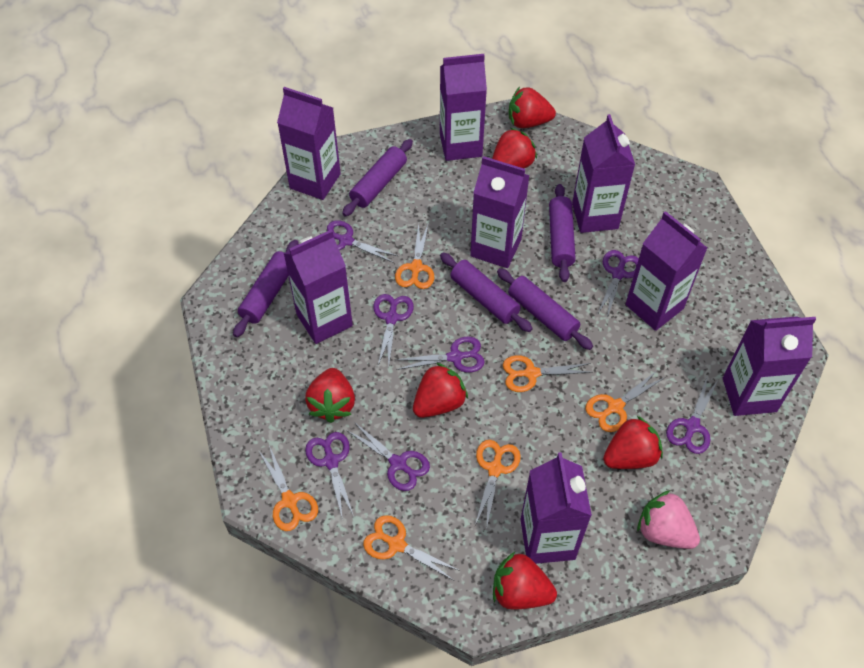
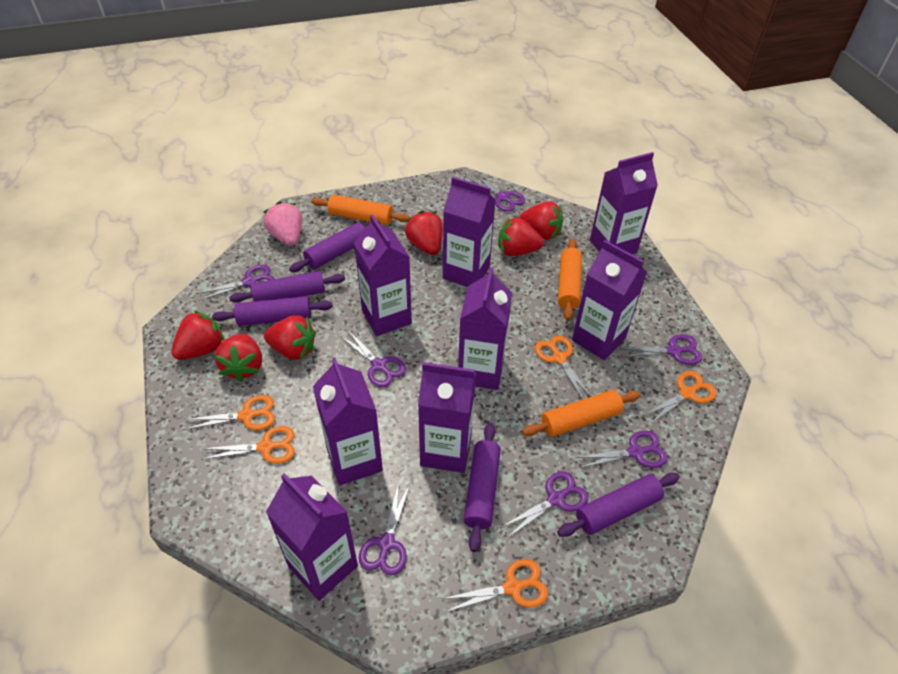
orange rolling pin: 0 -> 3
orange scissors: 6 -> 5

